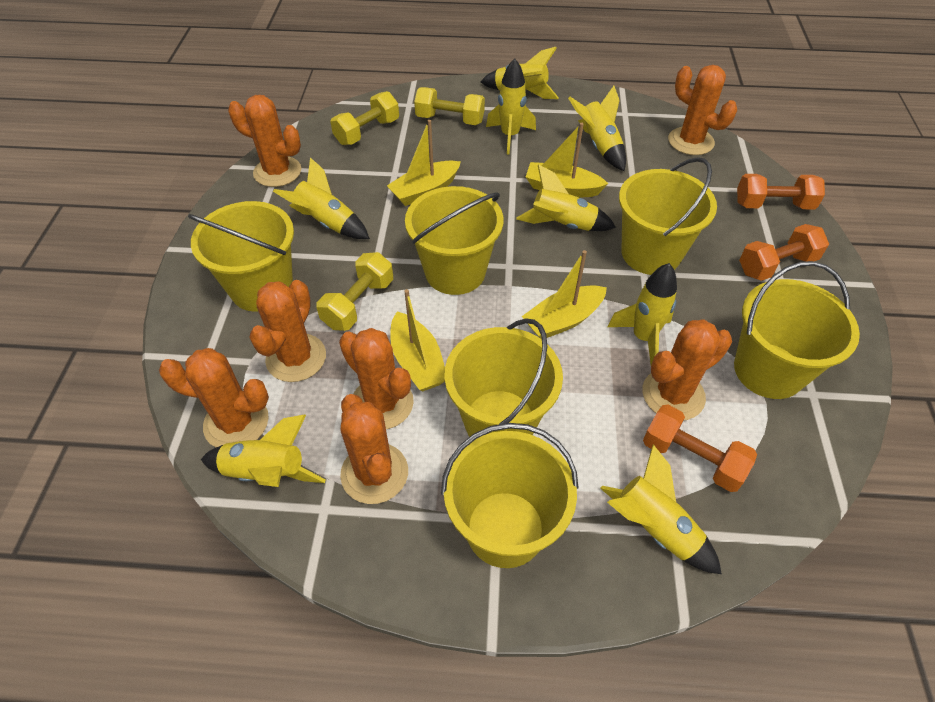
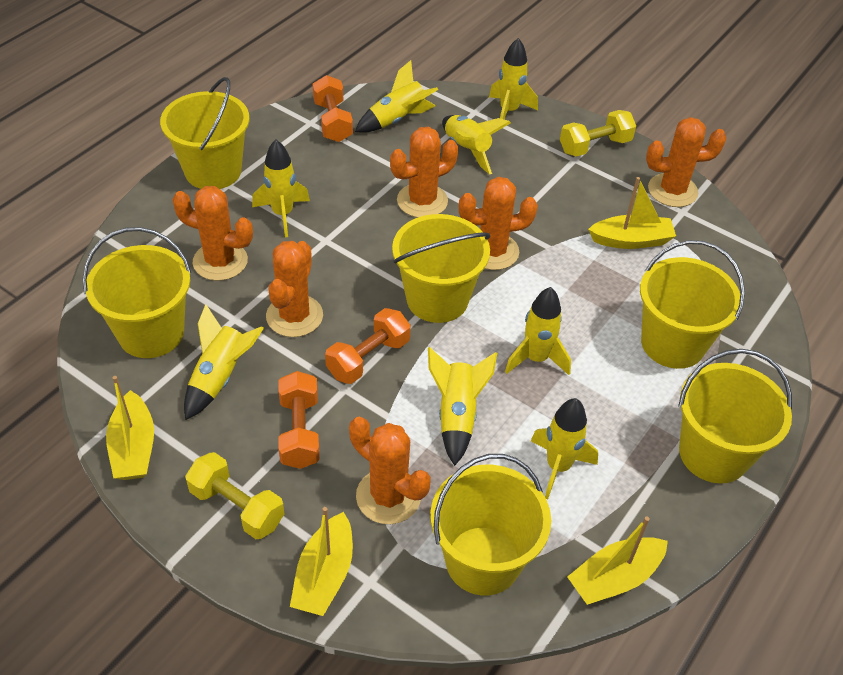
orange cactus: 7 -> 6
yellow dumbbell: 3 -> 2

